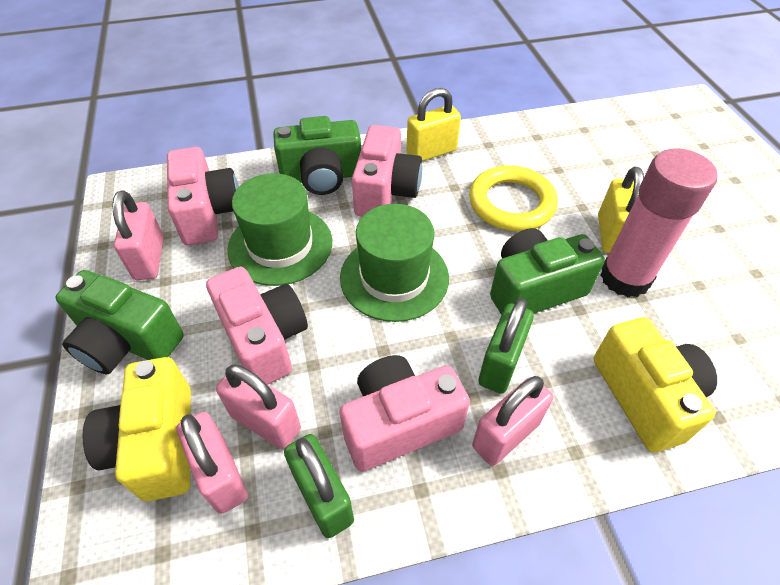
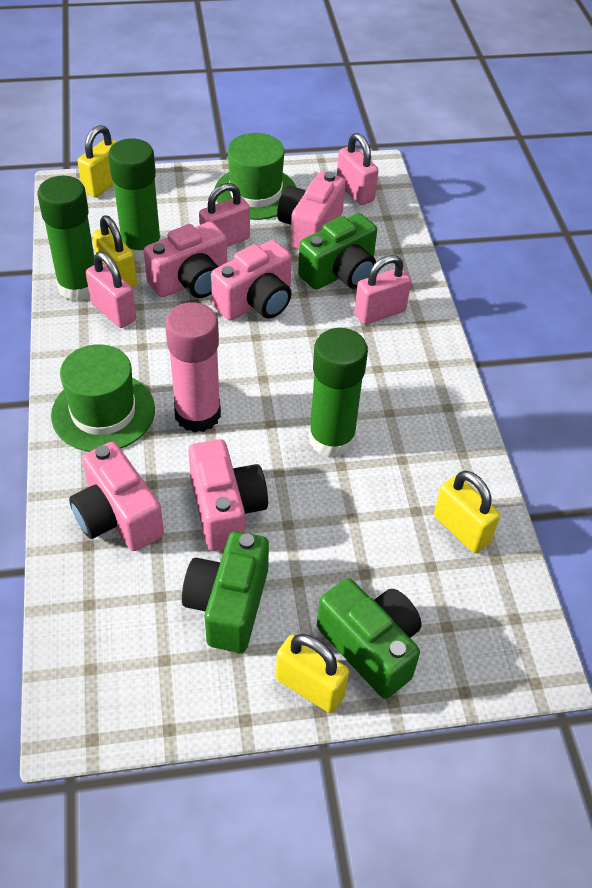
green glue stick: 0 -> 3
green padlock: 2 -> 0
pink camera: 4 -> 5
yellow camera: 2 -> 0
yellow padlock: 2 -> 4
yellow ring: 1 -> 0

